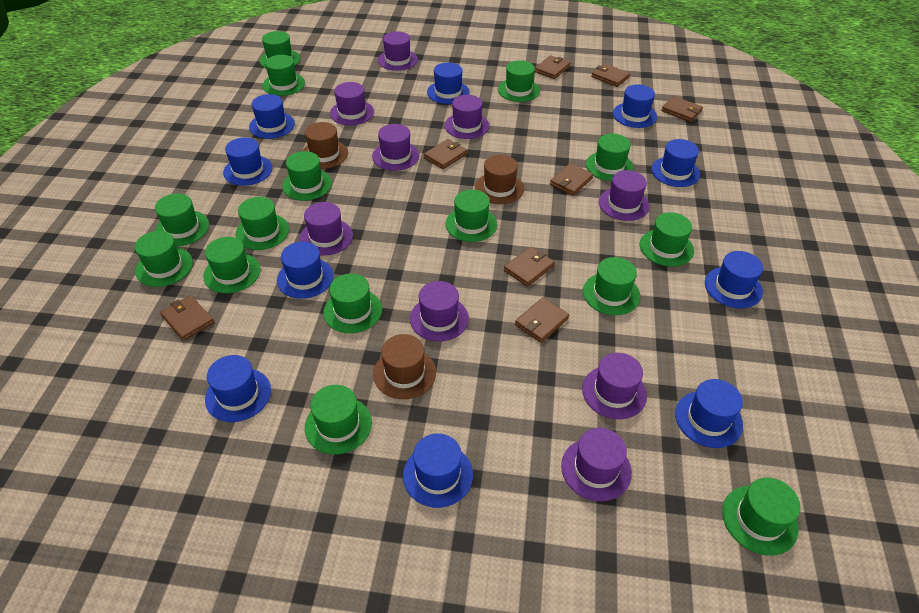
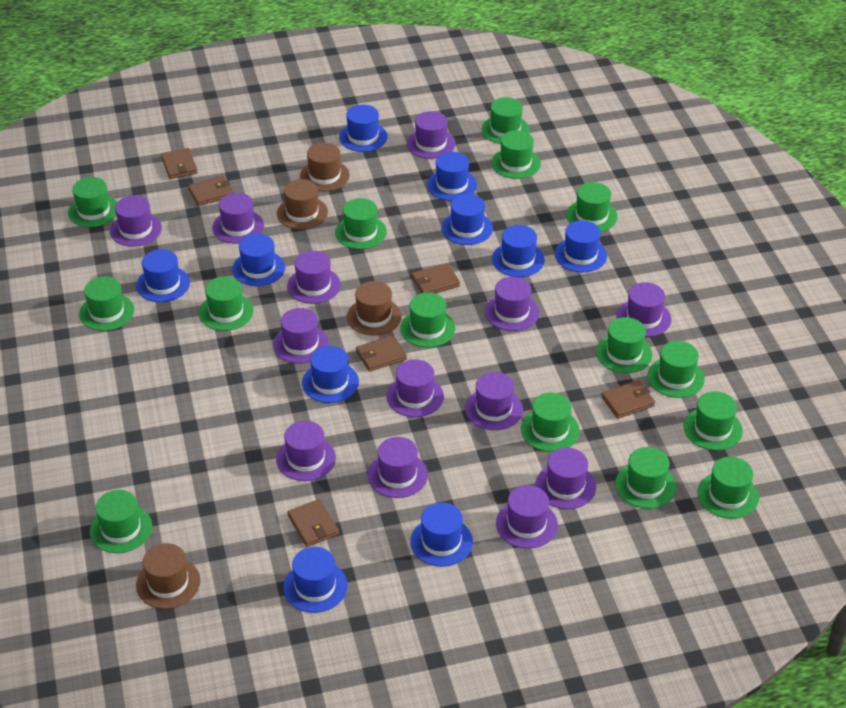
brown hat: 3 -> 4
brown wallet: 8 -> 6
purple hat: 9 -> 13

